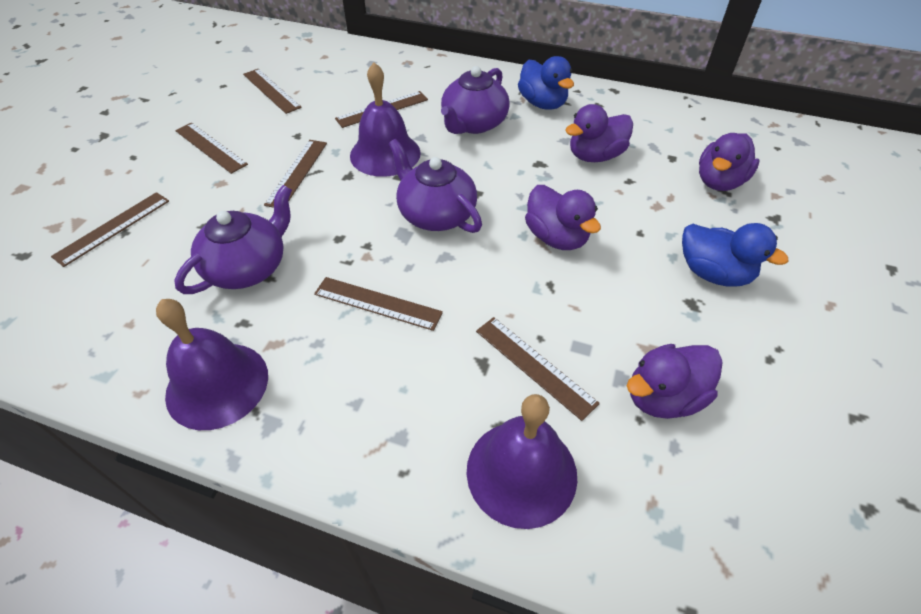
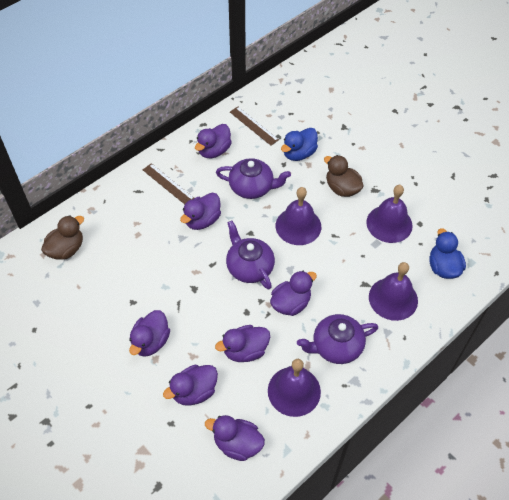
brown duck: 0 -> 2
brown ruler: 7 -> 2
purple bell: 3 -> 4
purple duck: 4 -> 7

